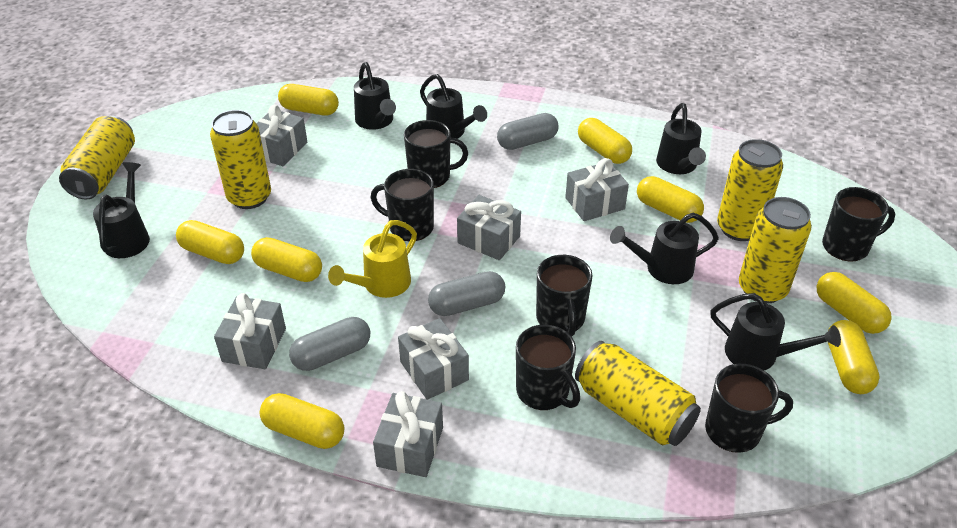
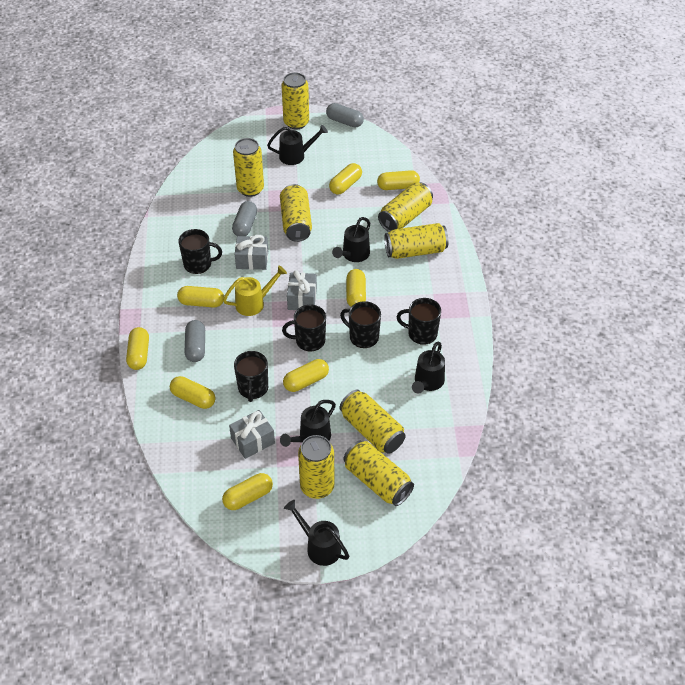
black mug: 6 -> 5
black watering can: 6 -> 5
grey gift: 6 -> 3
yellow can: 5 -> 8

